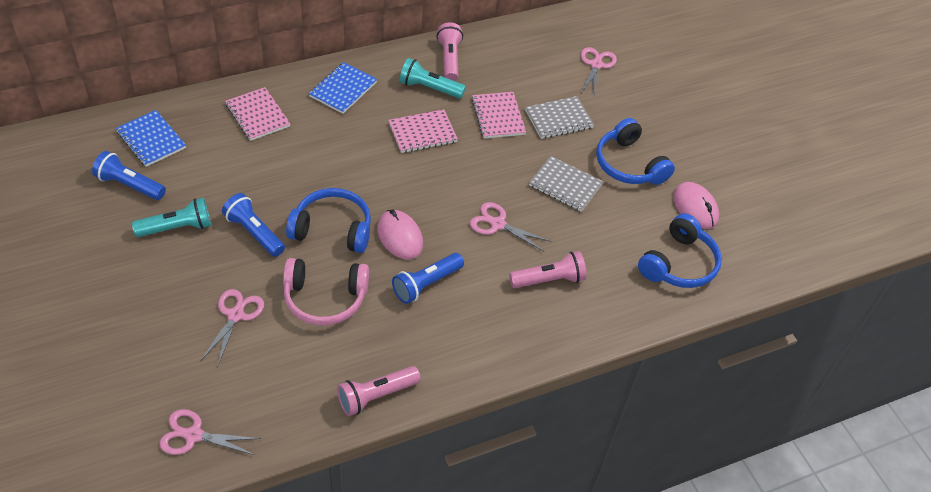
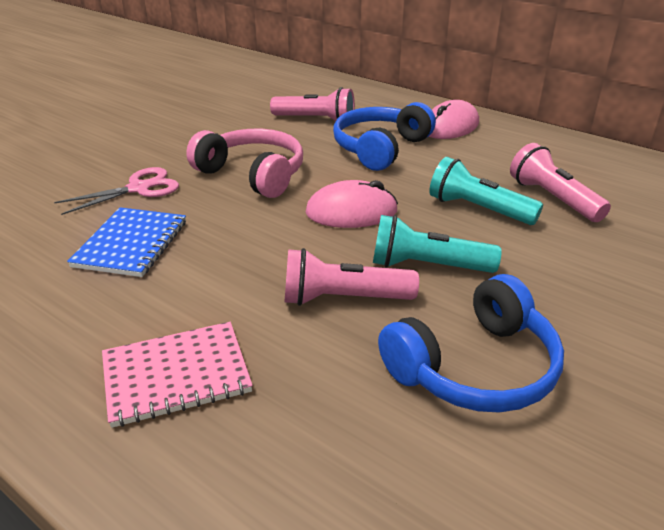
blue flashlight: 3 -> 0
blue headphones: 3 -> 2
blue notebook: 2 -> 1
grey notebook: 2 -> 0
pink notebook: 3 -> 1
pink scissors: 4 -> 1

